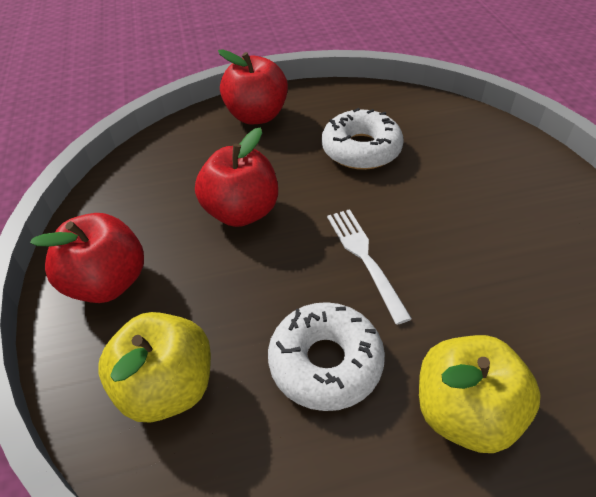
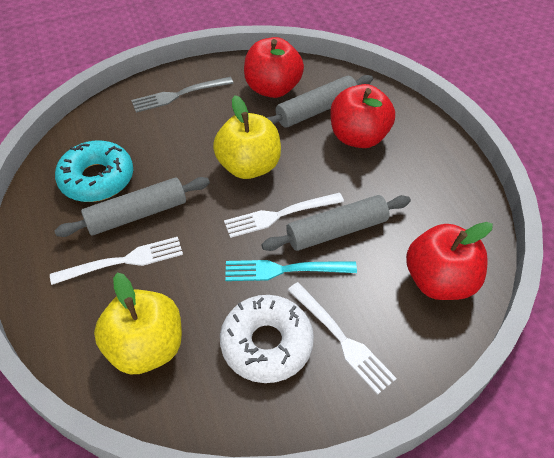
grey fork: 0 -> 1
grey rolling pin: 0 -> 3
turquoise donut: 0 -> 1
turquoise fork: 0 -> 1
white donut: 2 -> 1
white fork: 1 -> 3

